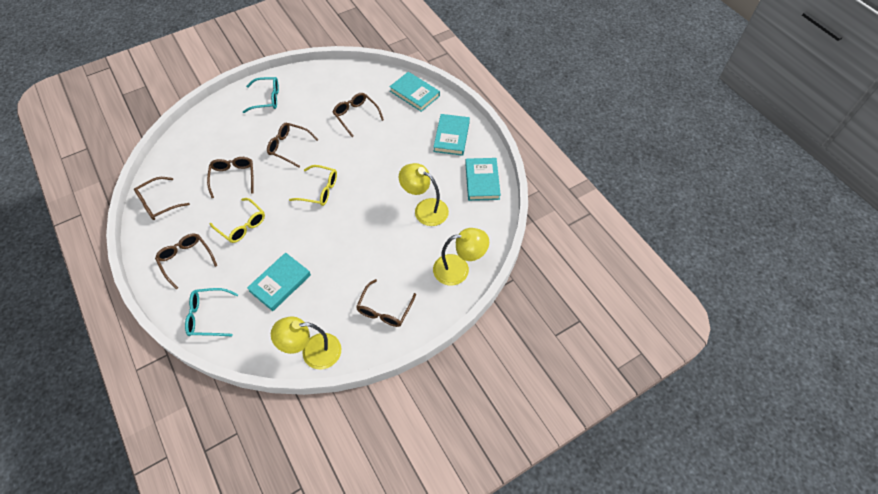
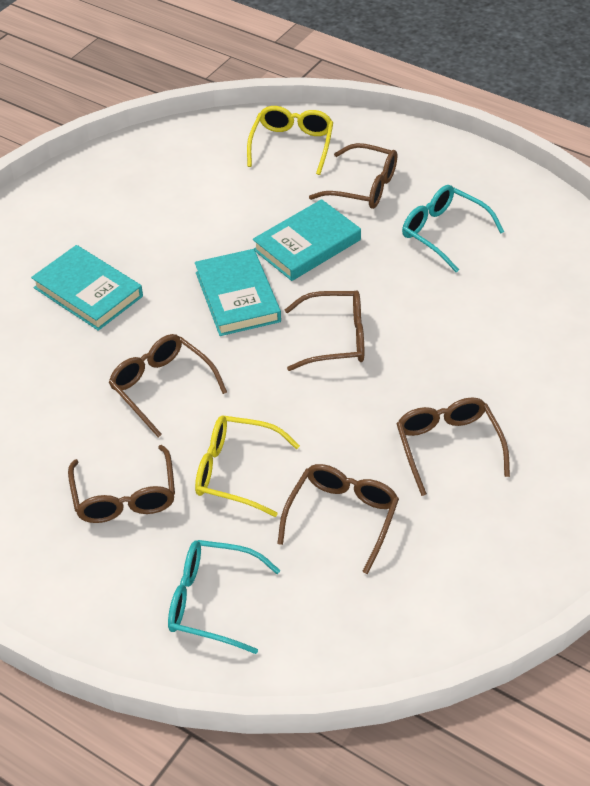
turquoise book: 4 -> 3
yellow lamp: 3 -> 0

